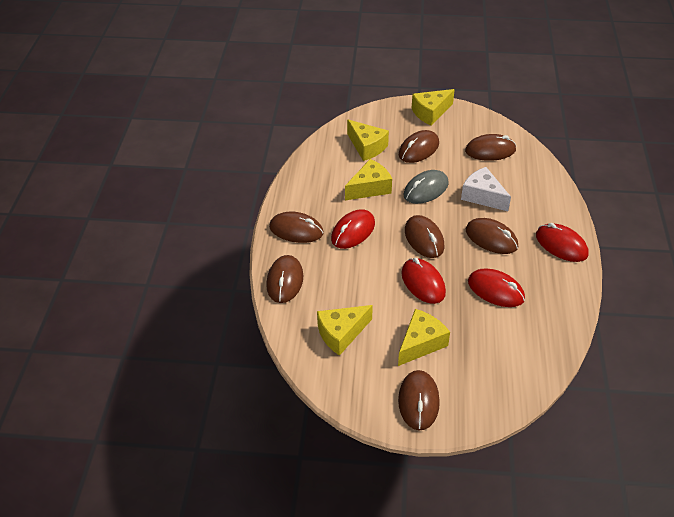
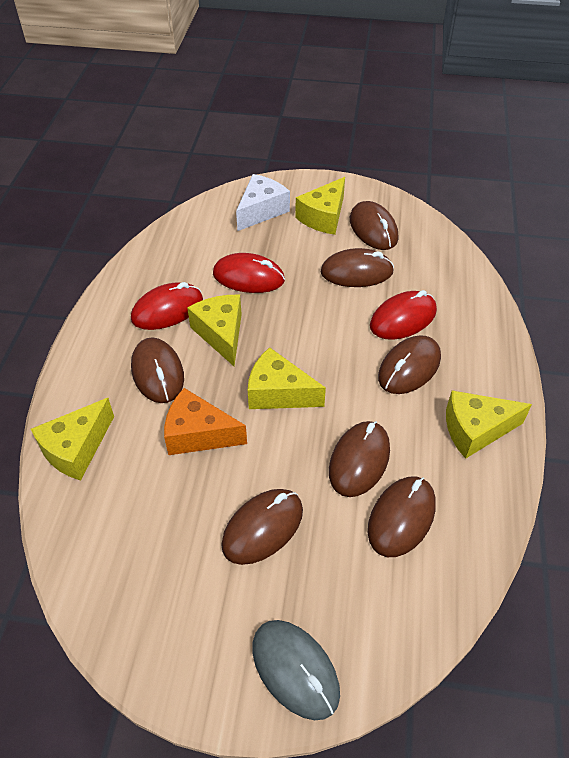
orange cheese: 0 -> 1
red mouse: 4 -> 3

